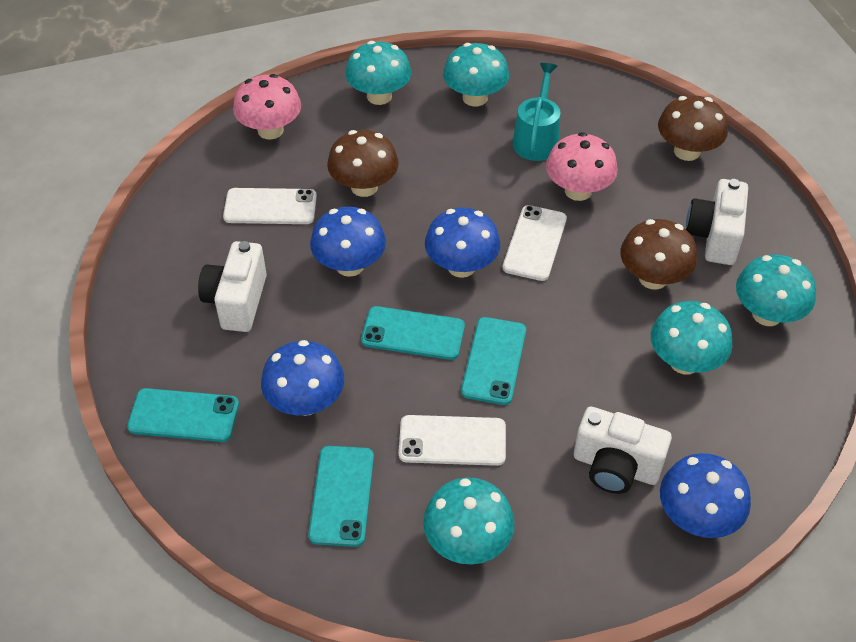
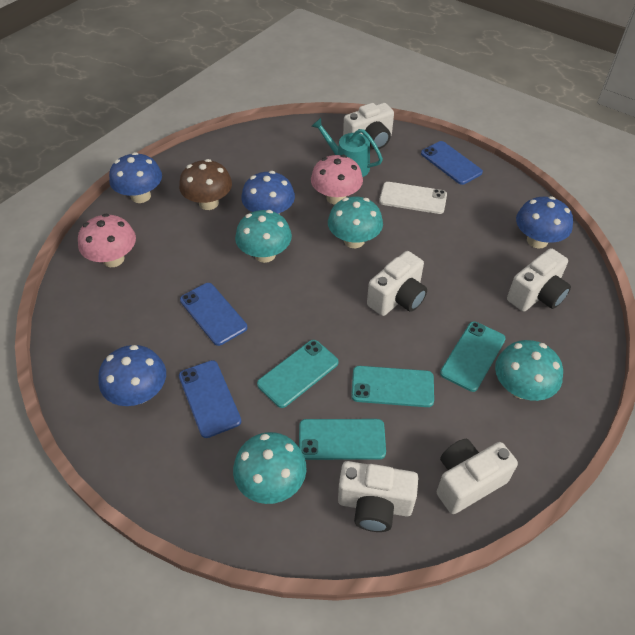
blue phone: 0 -> 3
brown mushroom: 3 -> 1
turquoise mushroom: 5 -> 4
white camera: 3 -> 5
white phone: 3 -> 1

